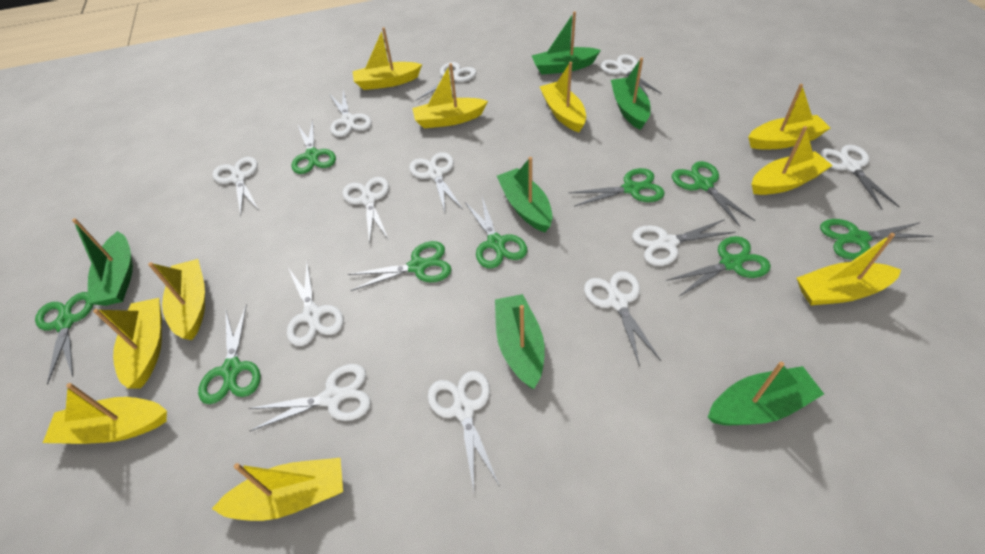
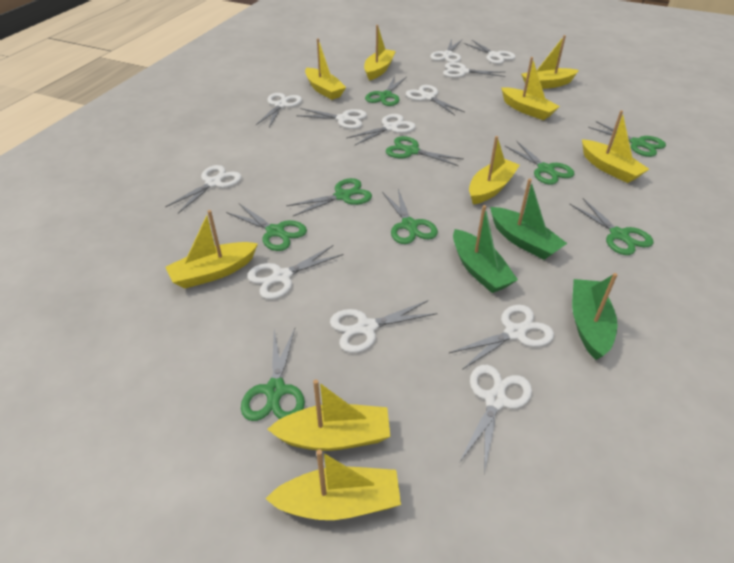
green boat: 6 -> 3
yellow boat: 10 -> 9

